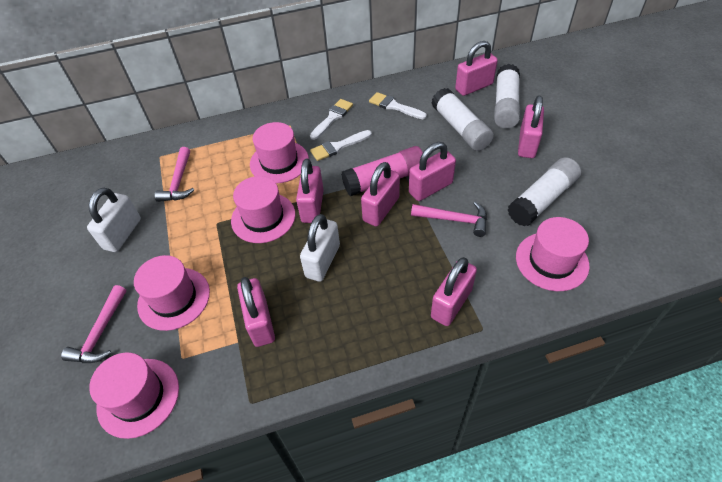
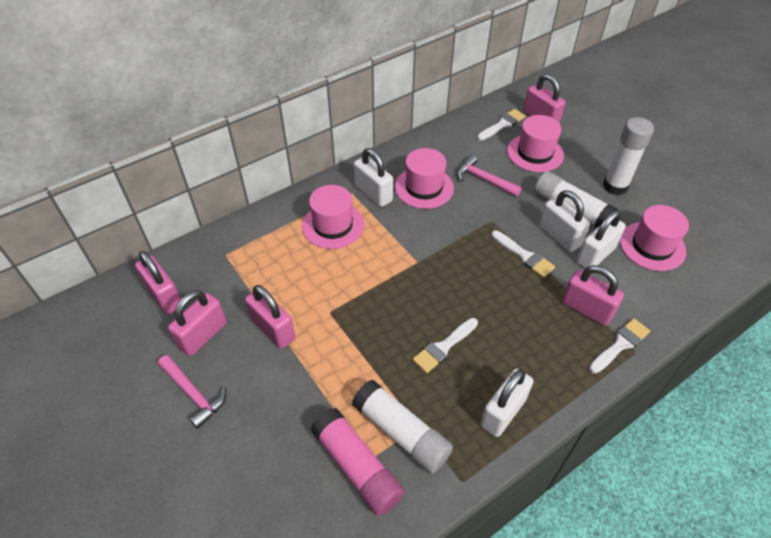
pink hammer: 3 -> 2
pink hat: 5 -> 4
pink padlock: 7 -> 5
white brush: 3 -> 4
white padlock: 2 -> 4

